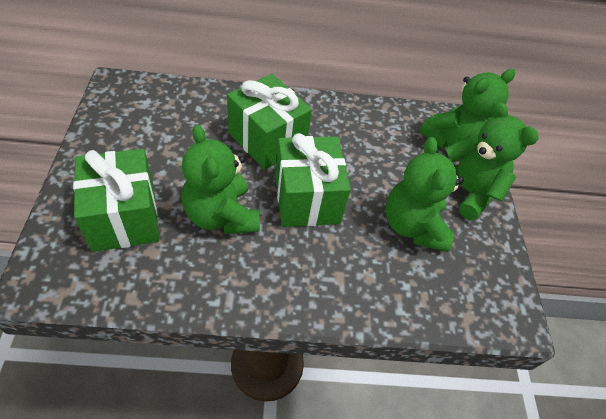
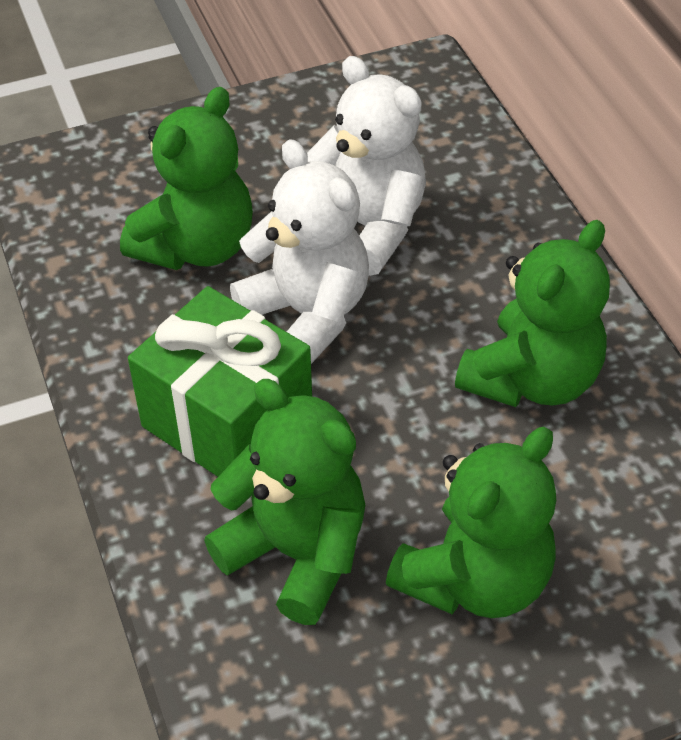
green gift: 3 -> 1
white teddy bear: 0 -> 2

